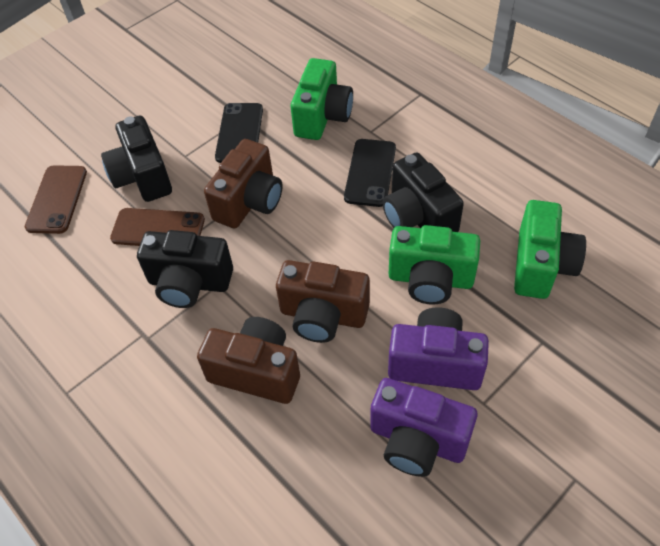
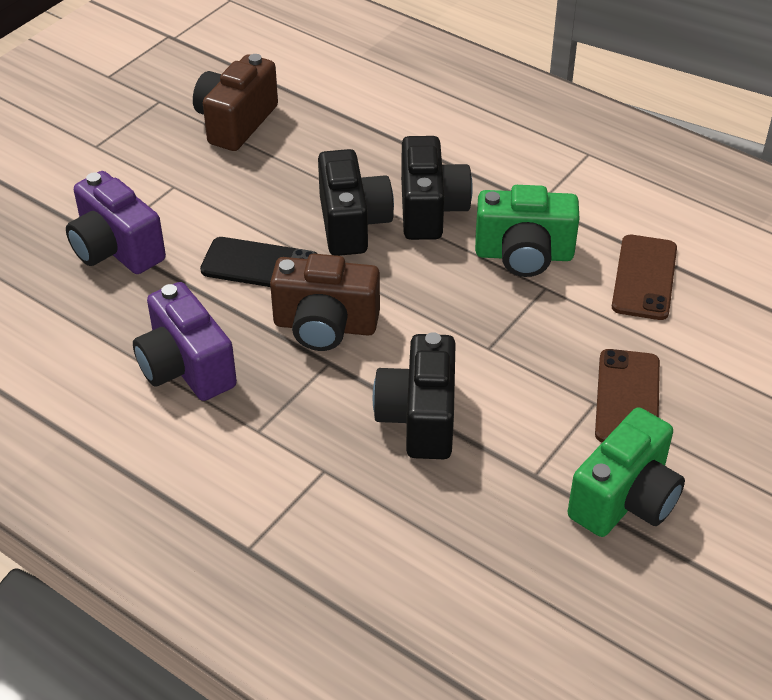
black phone: 2 -> 1
brown camera: 3 -> 2
green camera: 3 -> 2

